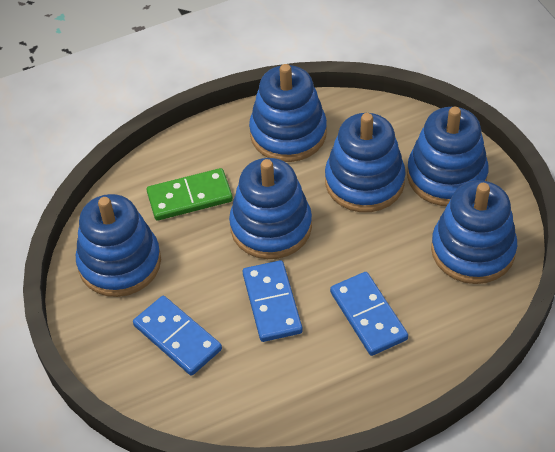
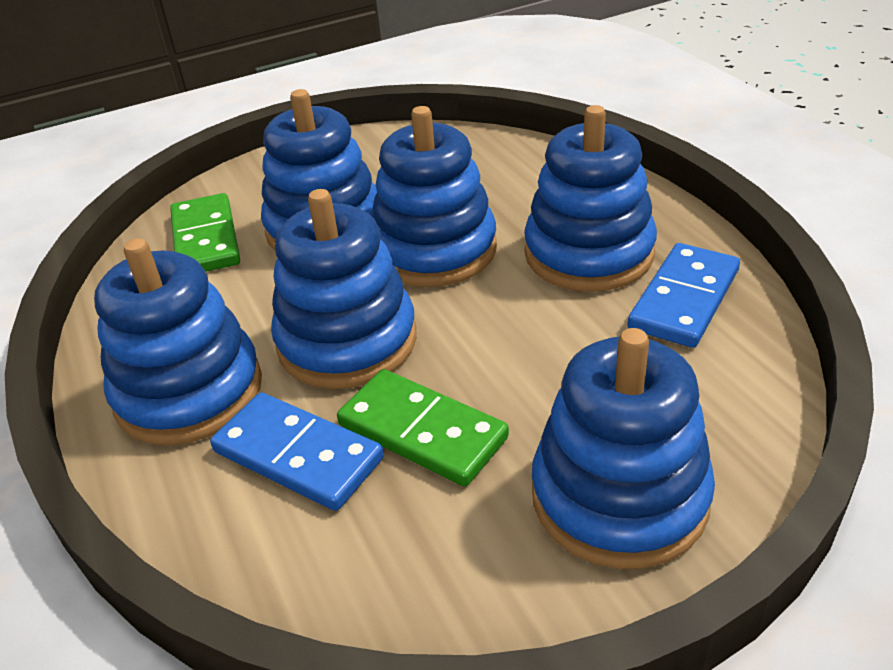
blue domino: 3 -> 2
green domino: 1 -> 2

